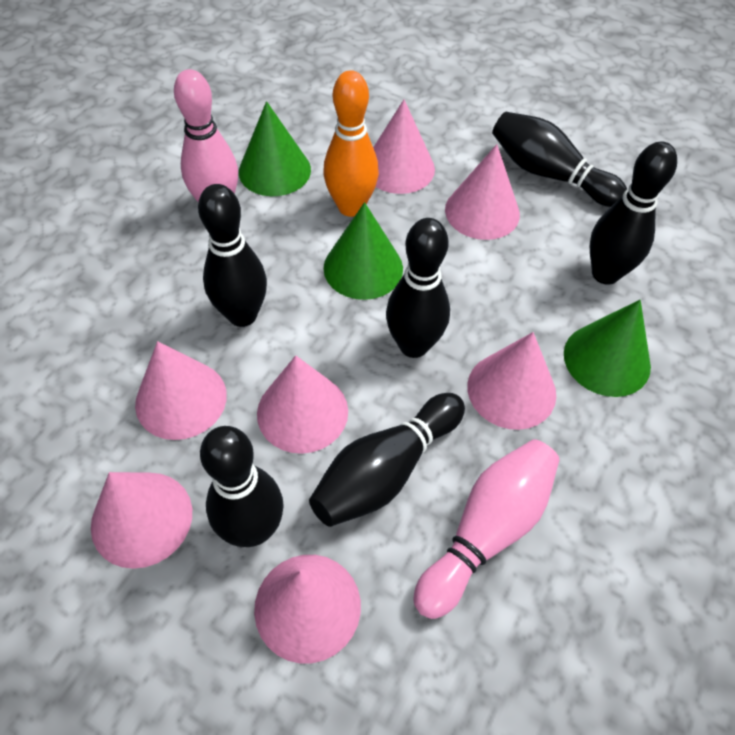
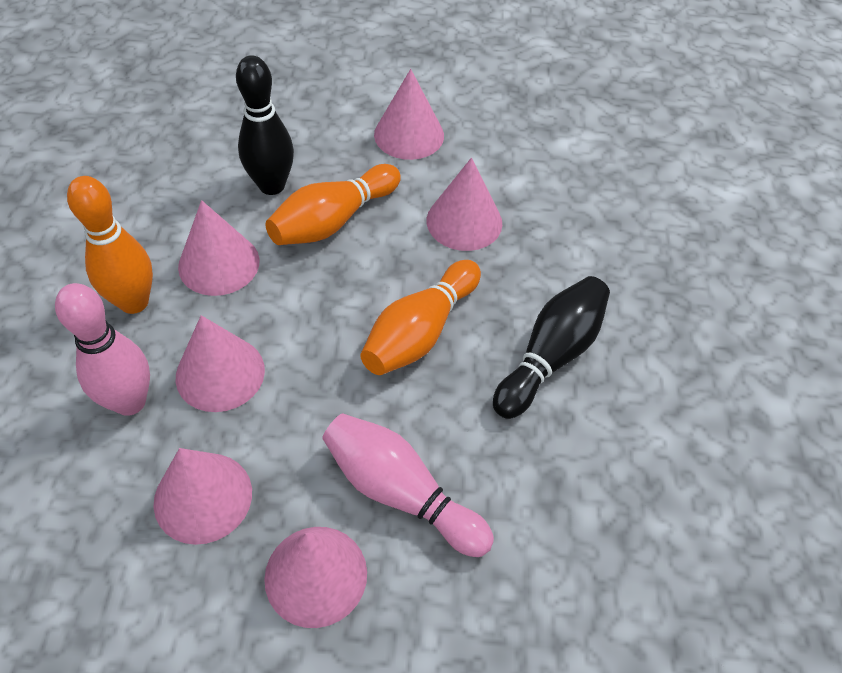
black bowling pin: 6 -> 2
green cone: 3 -> 0
orange bowling pin: 1 -> 3
pink cone: 7 -> 6

